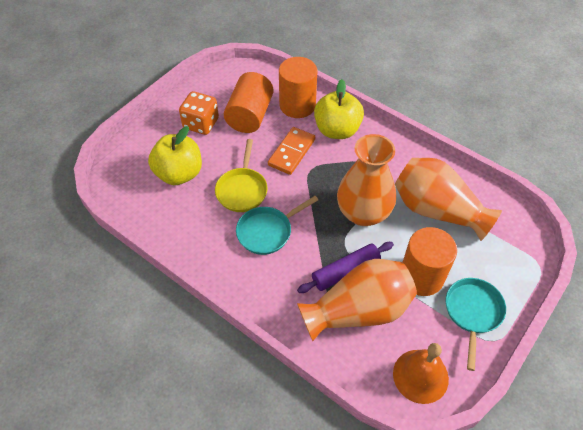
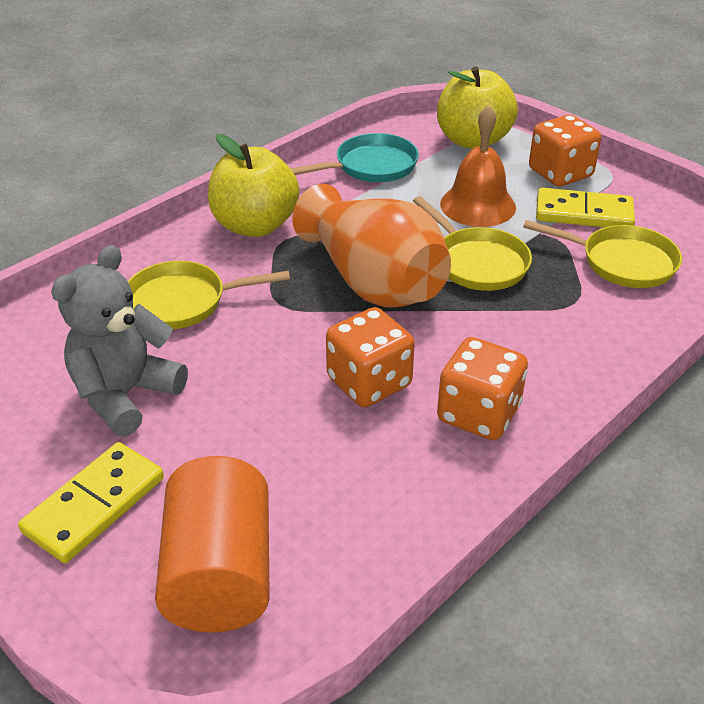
grey teddy bear: 0 -> 1
orange cylinder: 3 -> 1
orange dice: 1 -> 3
orange domino: 1 -> 0
orange vase: 3 -> 1
purple rolling pin: 1 -> 0
turquoise pan: 2 -> 1
yellow domino: 0 -> 2
yellow pan: 1 -> 3

